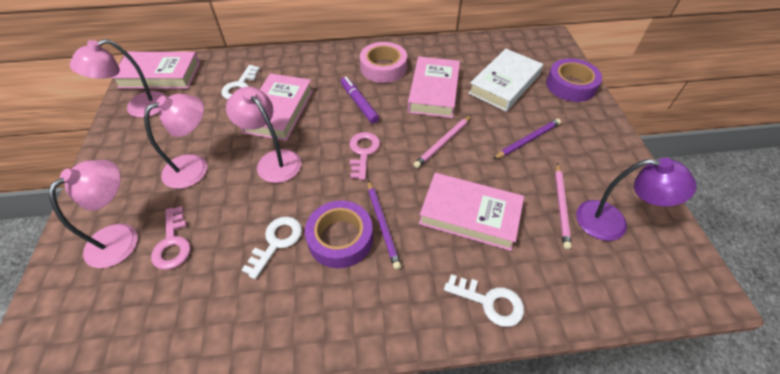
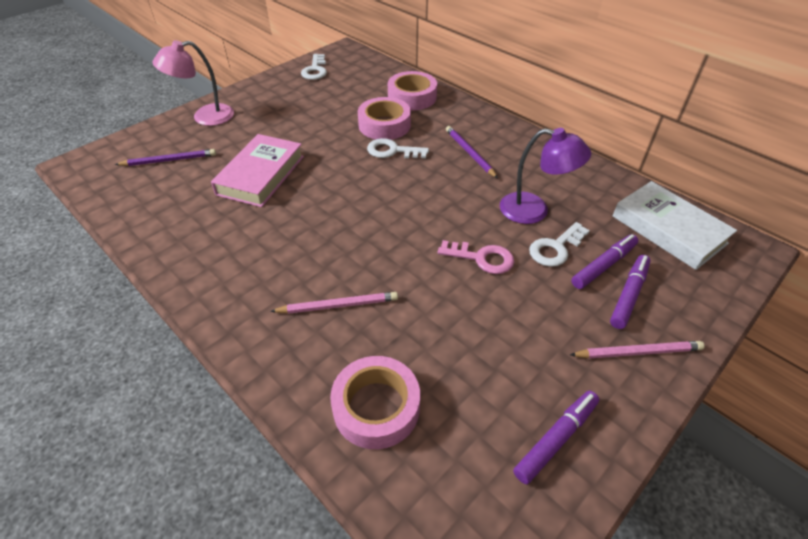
pink book: 4 -> 1
pink key: 2 -> 1
pink lamp: 4 -> 1
pink tape: 1 -> 3
purple marker: 1 -> 3
purple tape: 2 -> 0

